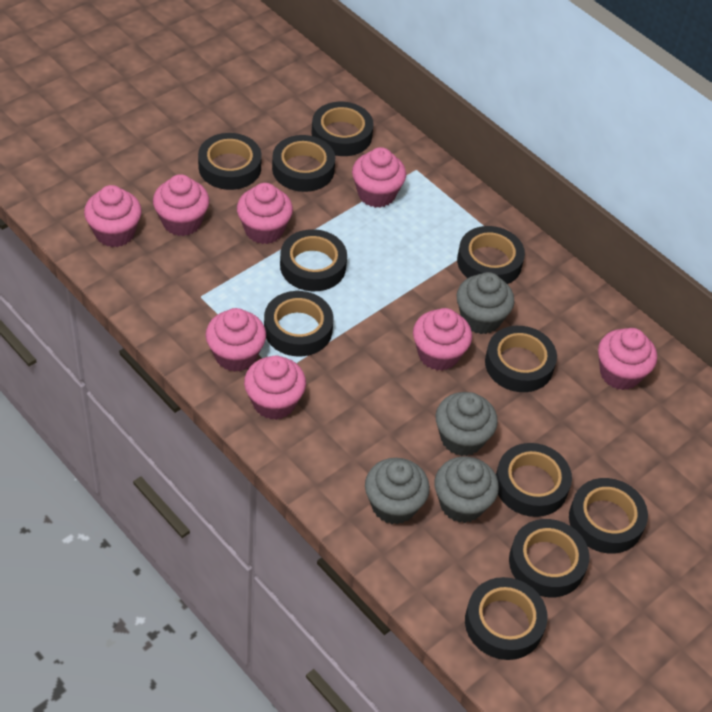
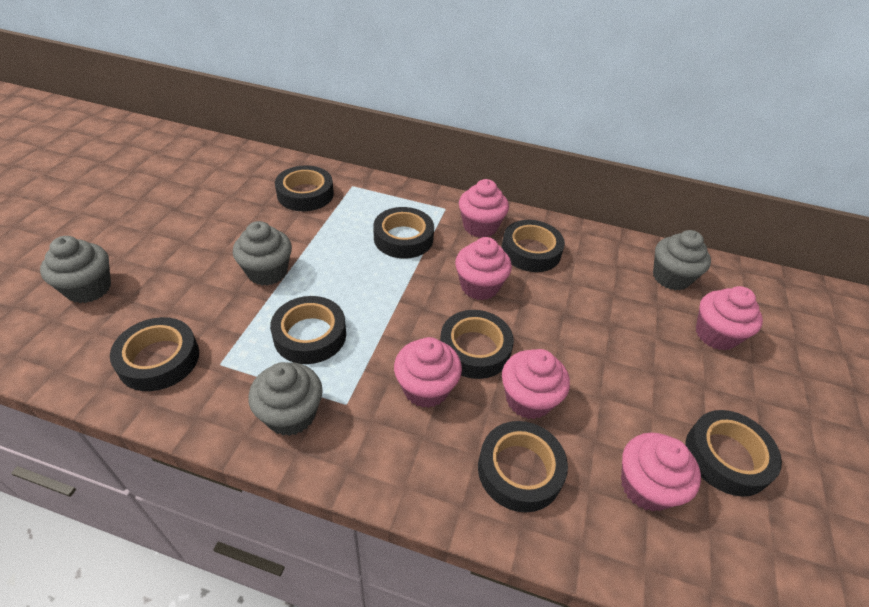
black tape: 11 -> 8
pink cupcake: 8 -> 6

